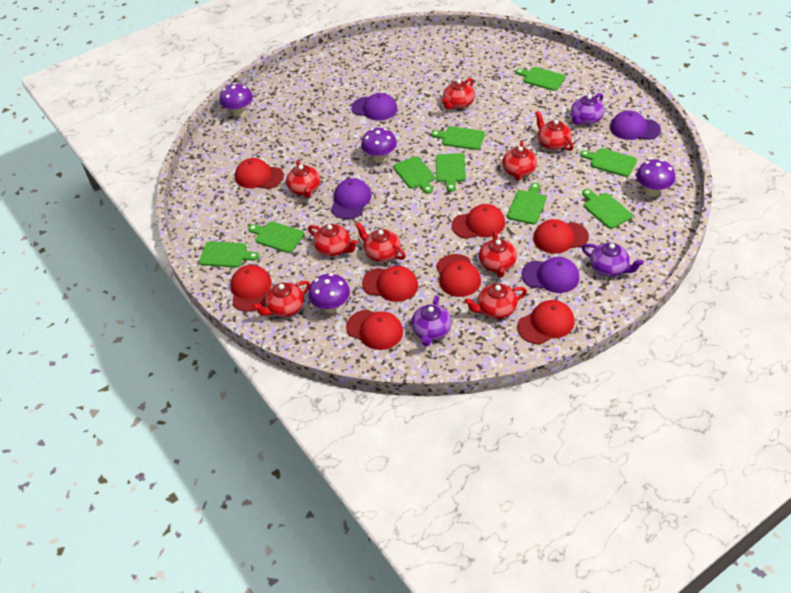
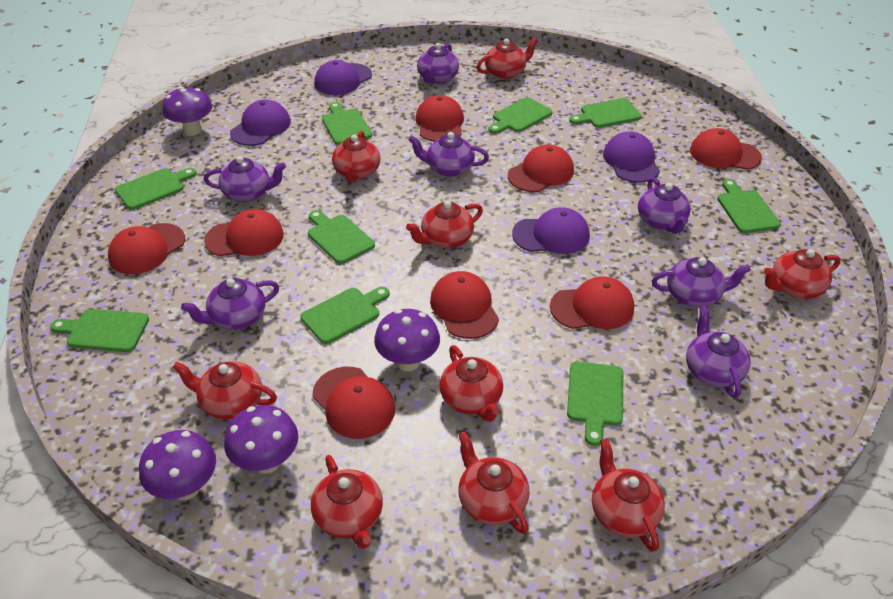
purple teapot: 3 -> 7

